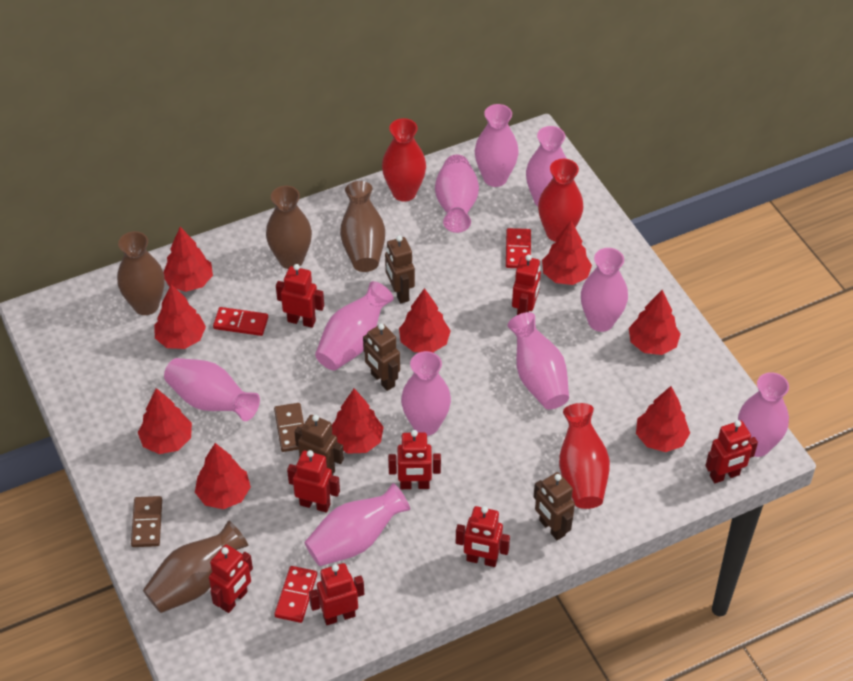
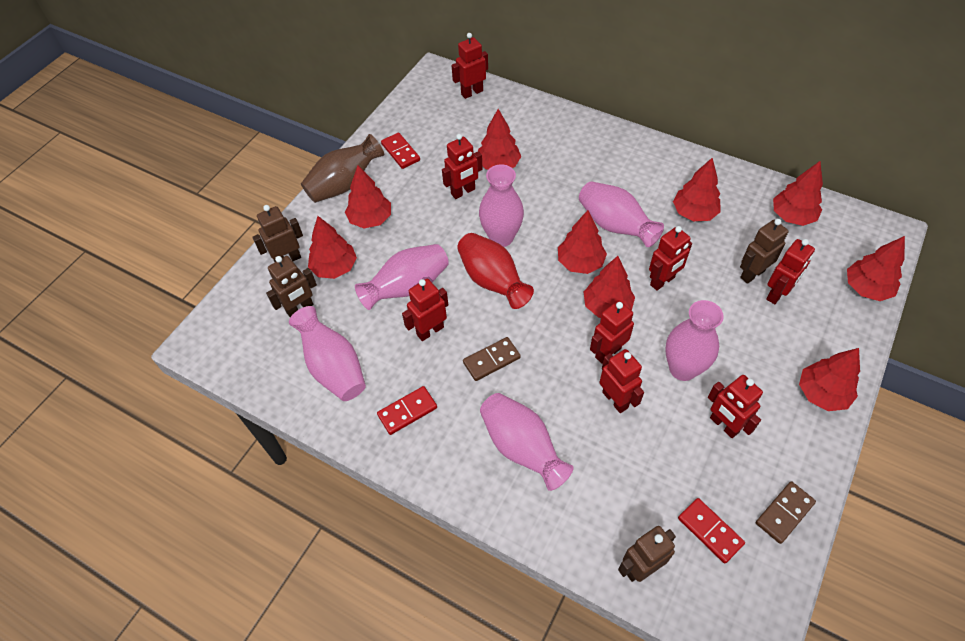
brown vase: 4 -> 1
pink vase: 10 -> 6
red vase: 3 -> 1

